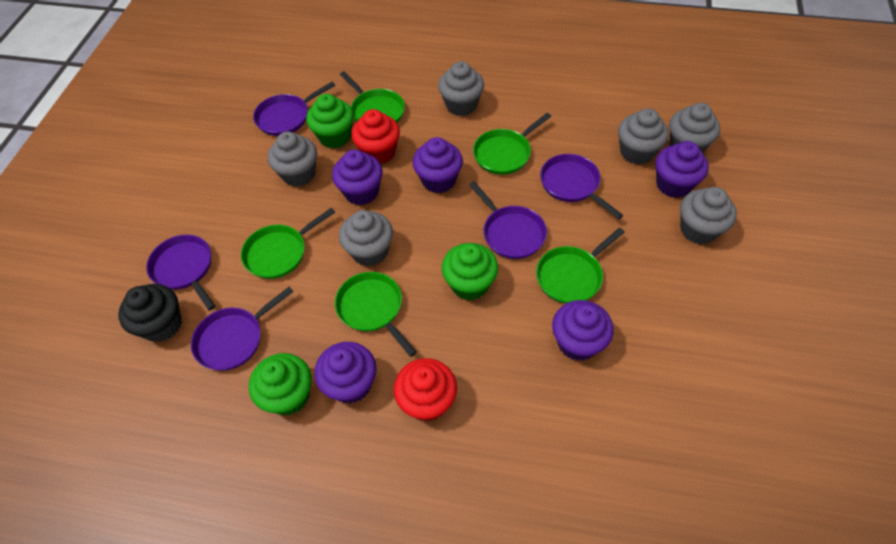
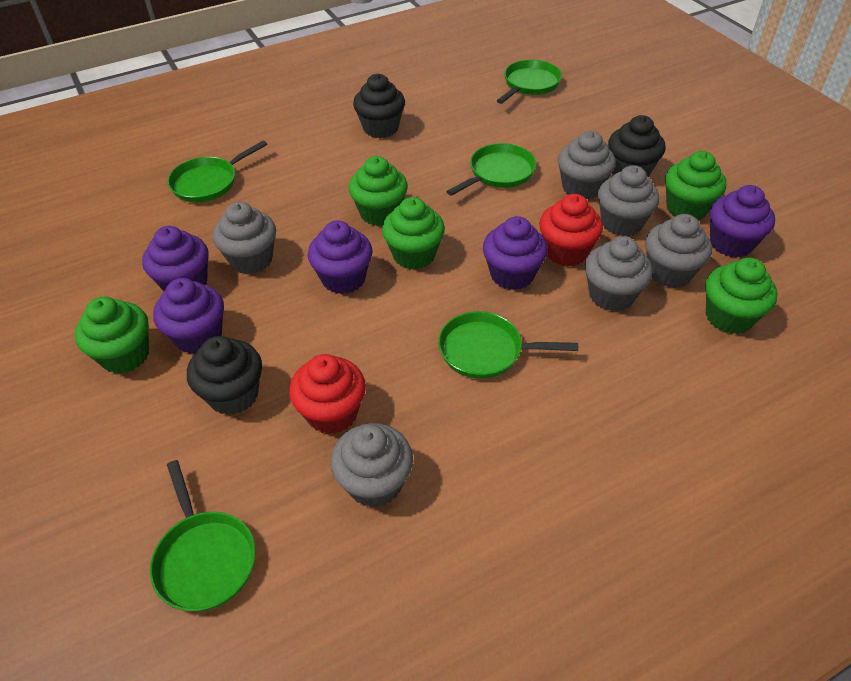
black cupcake: 1 -> 3
green cupcake: 3 -> 5
purple pan: 5 -> 0

